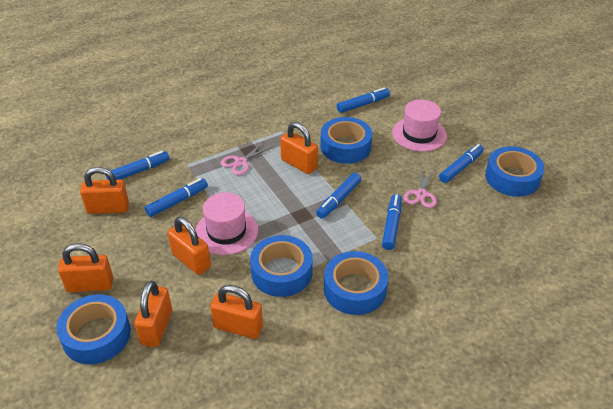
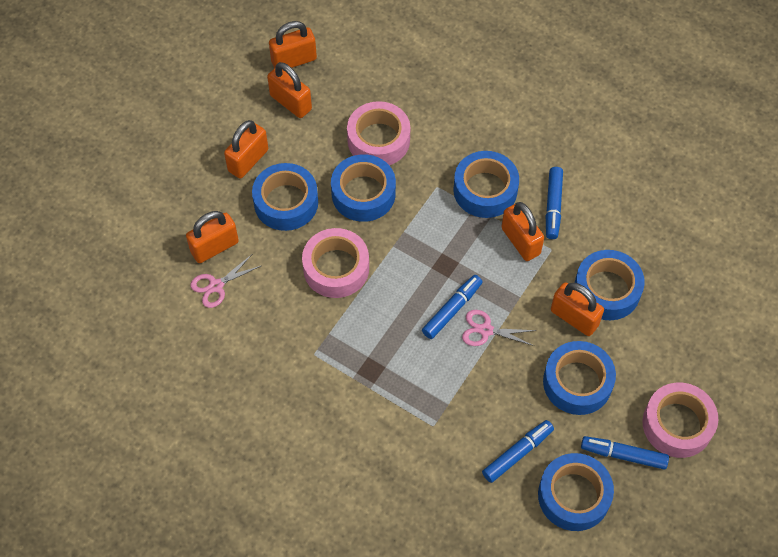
blue marker: 6 -> 4
blue tape: 5 -> 6
pink hat: 2 -> 0
pink tape: 0 -> 3

